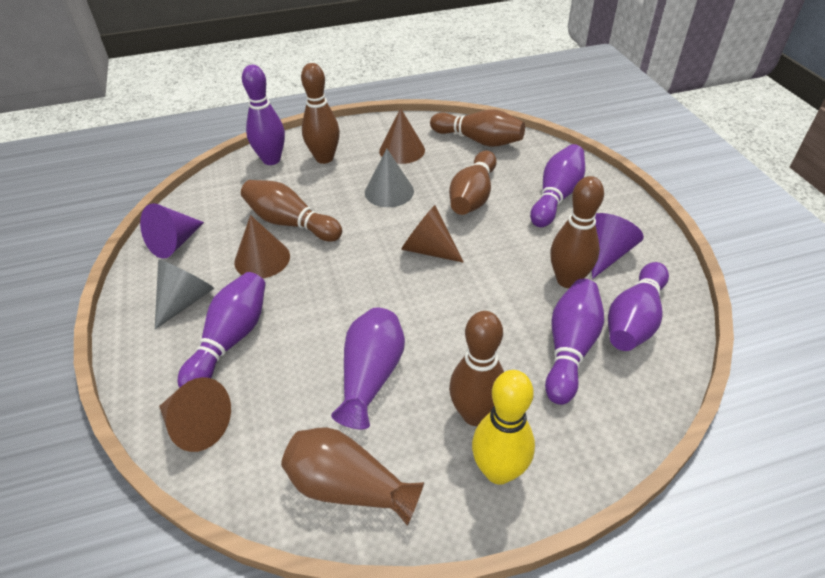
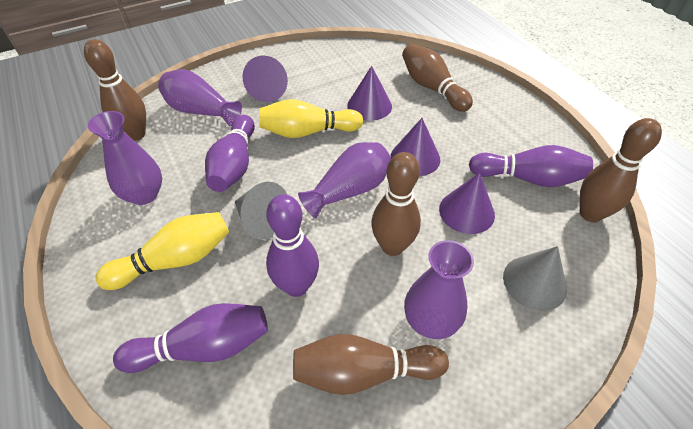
brown bowling pin: 6 -> 5
brown cone: 4 -> 0
brown vase: 1 -> 0
purple bowling pin: 5 -> 4
purple cone: 2 -> 4
purple vase: 1 -> 4
yellow bowling pin: 1 -> 2

